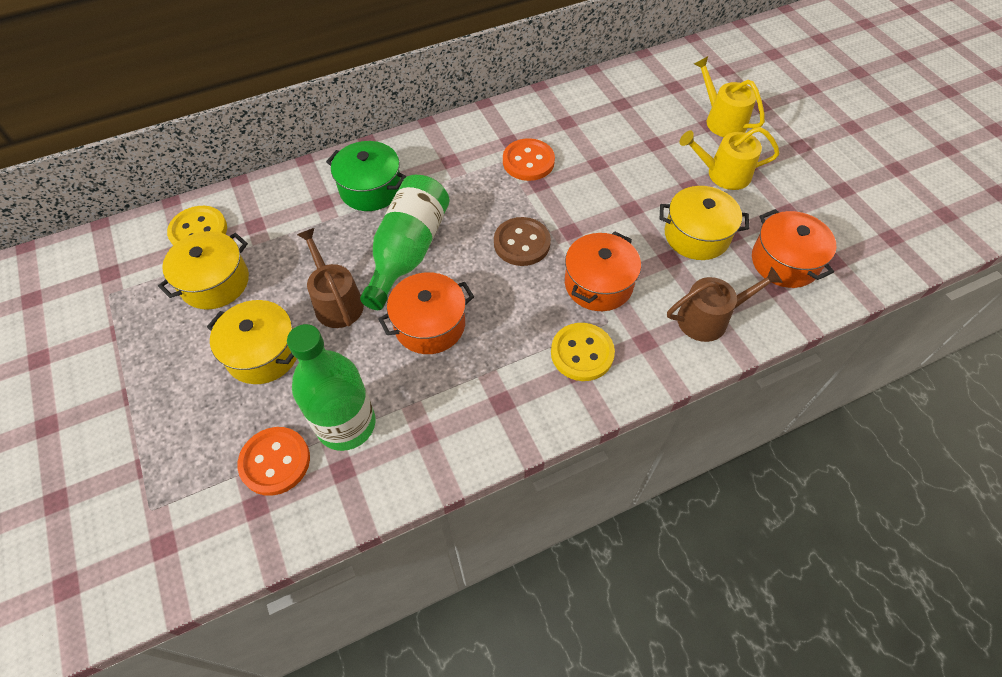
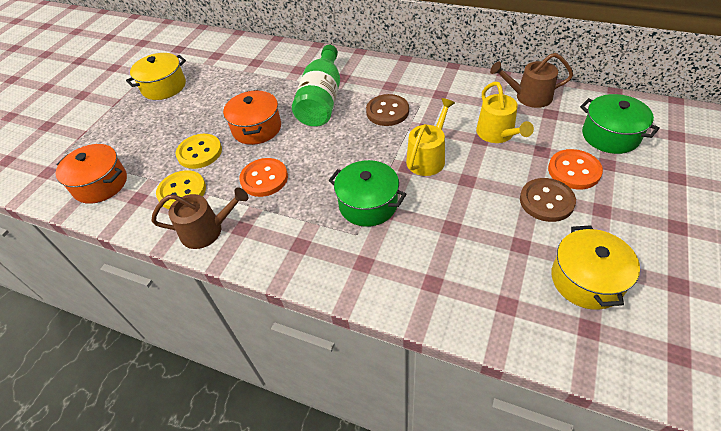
brown button: 1 -> 2
green bottle: 2 -> 1
green pot: 1 -> 2
orange pot: 3 -> 2
yellow pot: 3 -> 2

